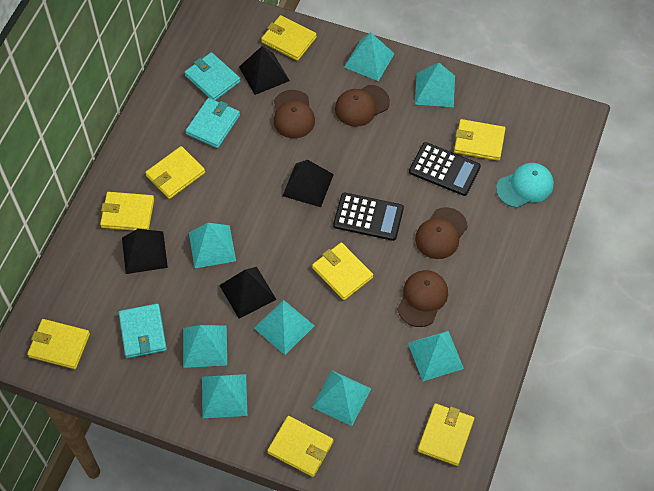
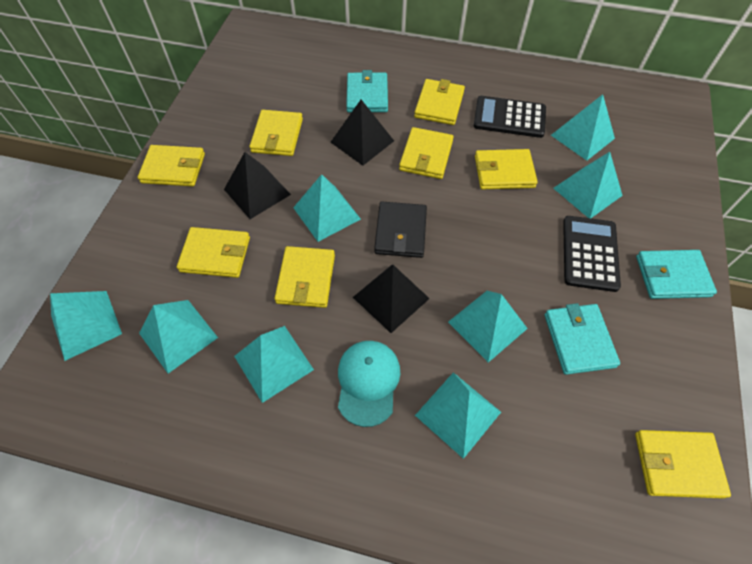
black pyramid: 4 -> 3
black wallet: 0 -> 1
brown cap: 4 -> 0

